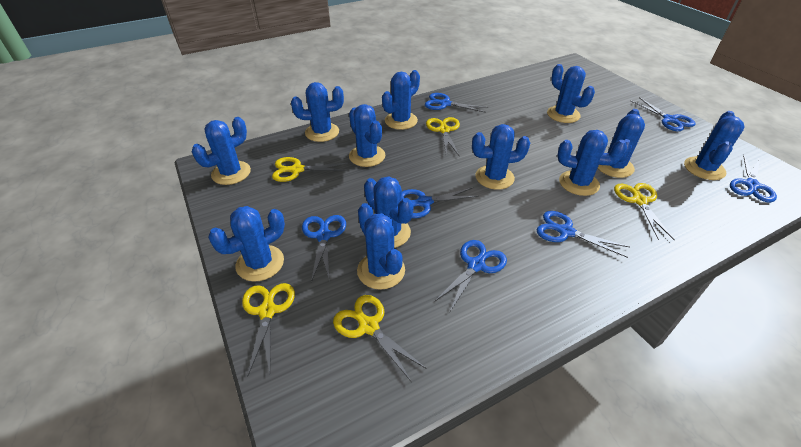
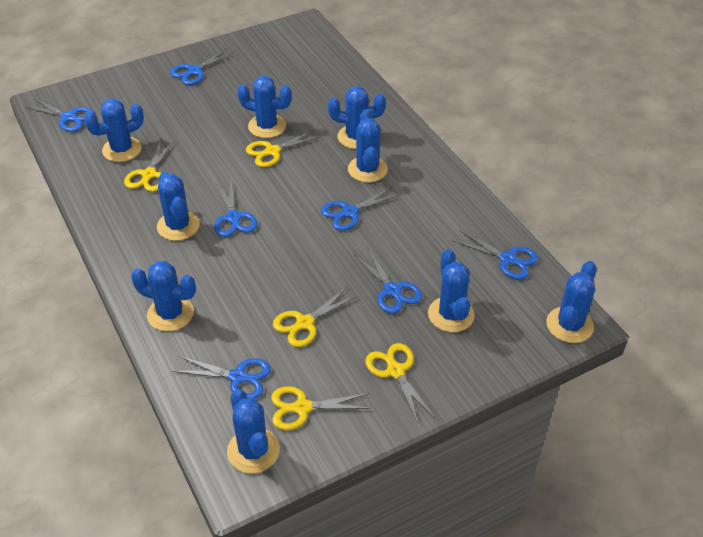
blue cactus: 12 -> 9

